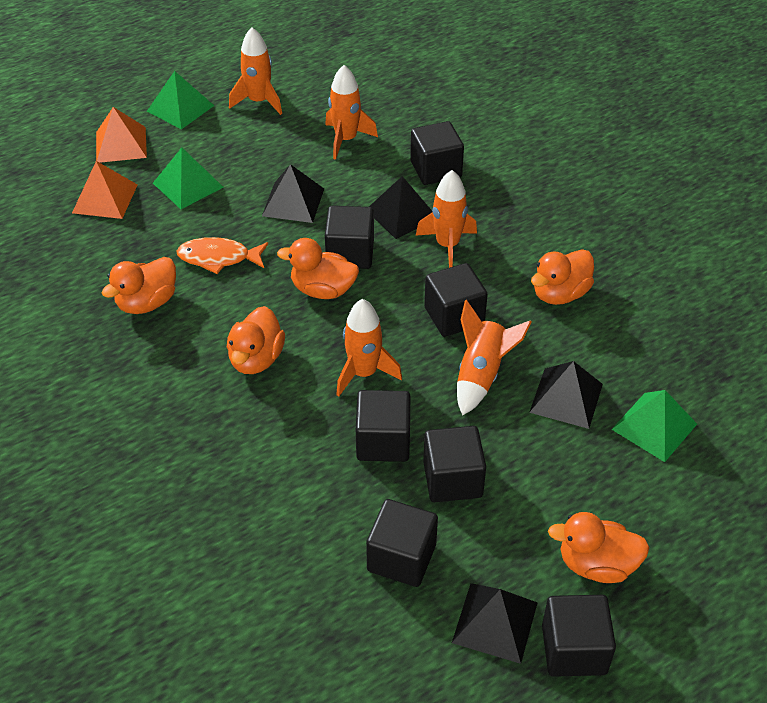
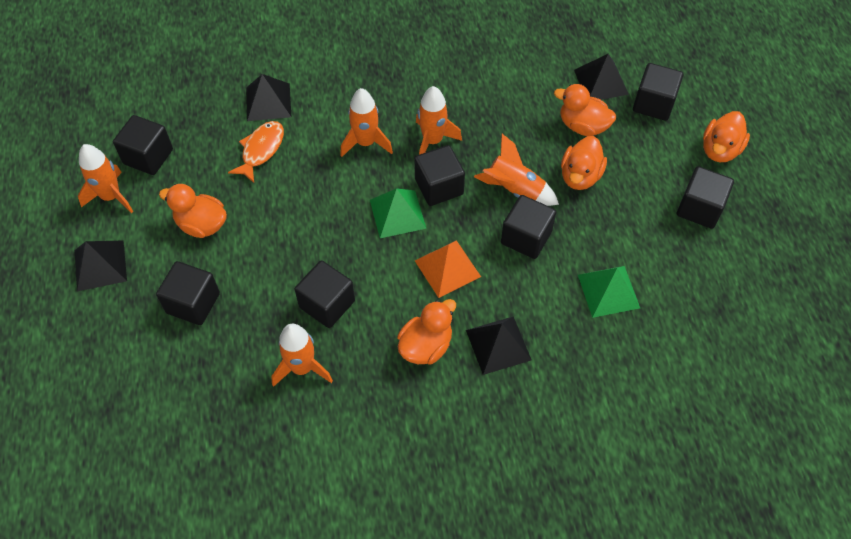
green pyramid: 3 -> 2
orange pyramid: 2 -> 1

